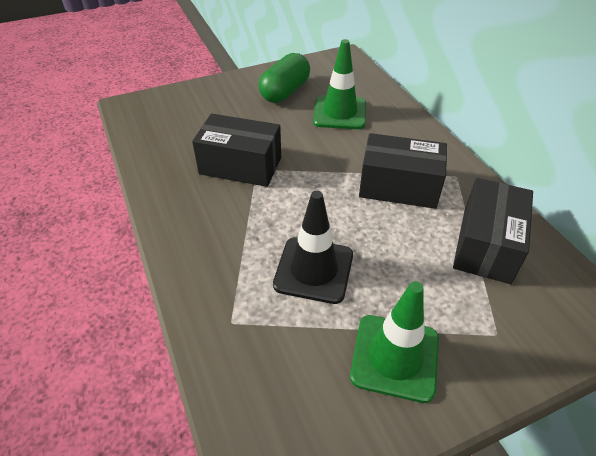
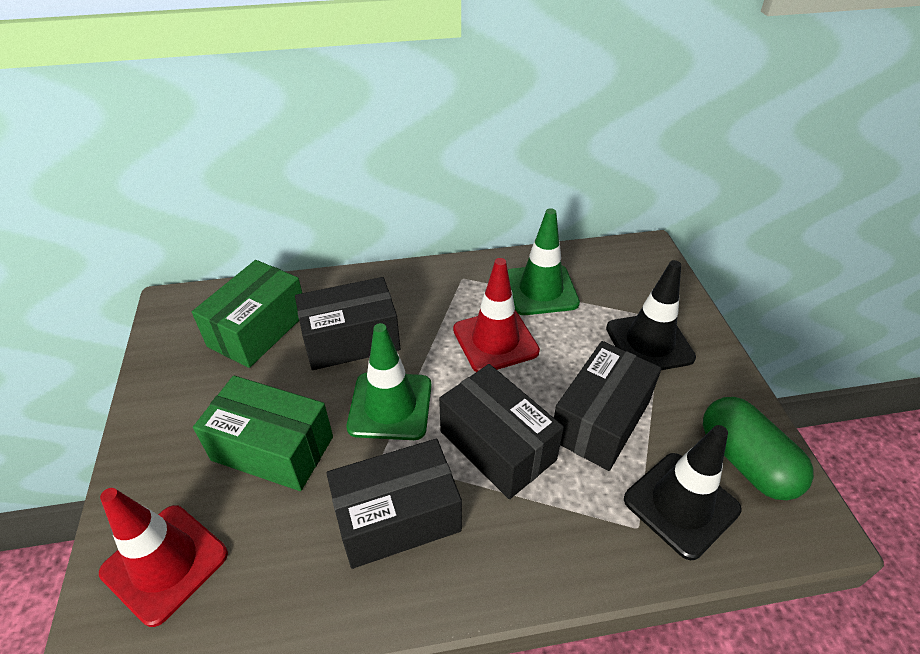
black box: 3 -> 4
black traffic cone: 1 -> 2
green box: 0 -> 2
red traffic cone: 0 -> 2

